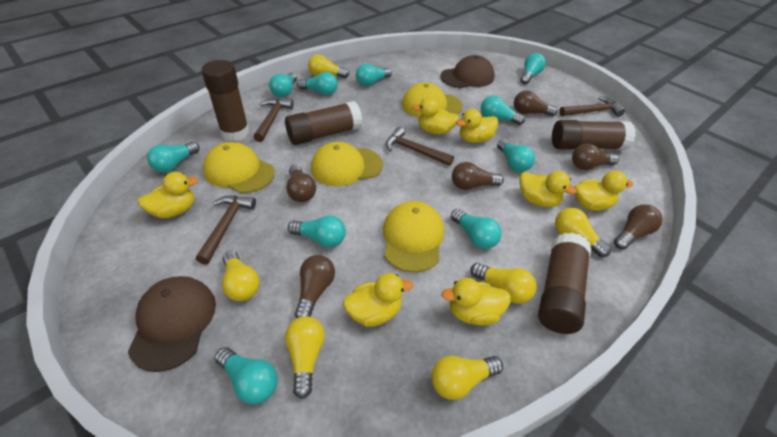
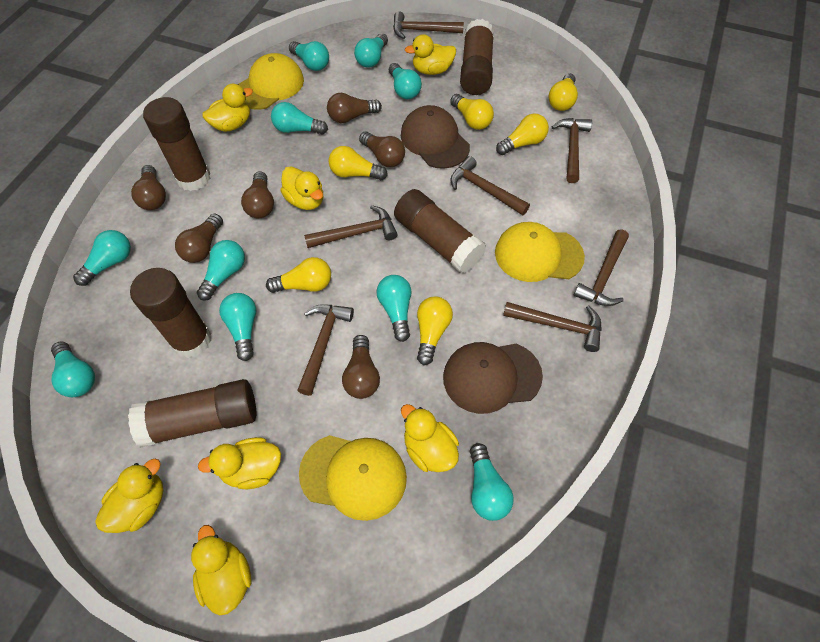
brown glue stick: 4 -> 5
brown hammer: 4 -> 7
yellow cap: 4 -> 3

